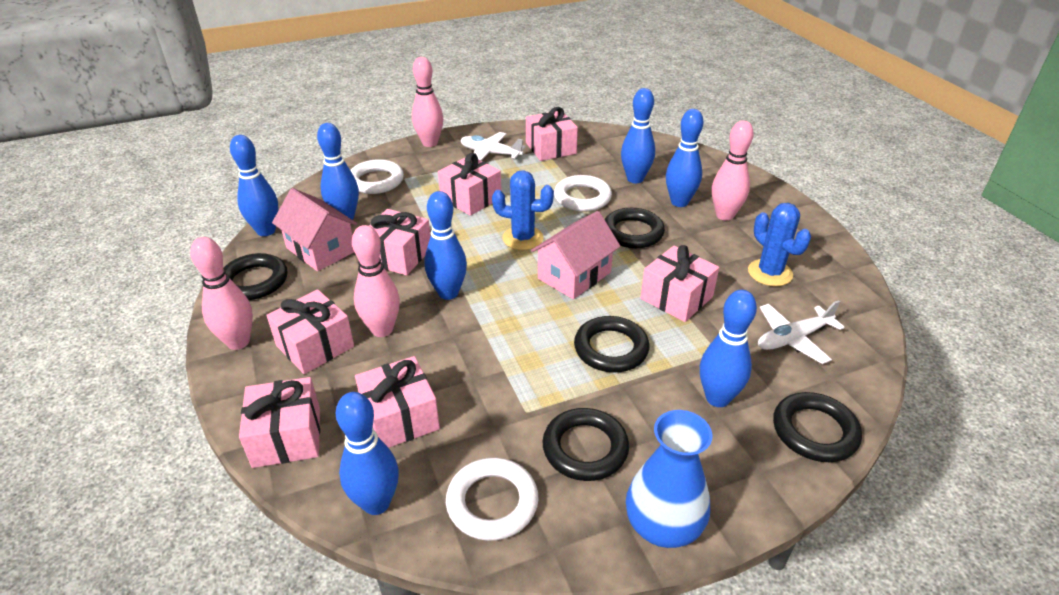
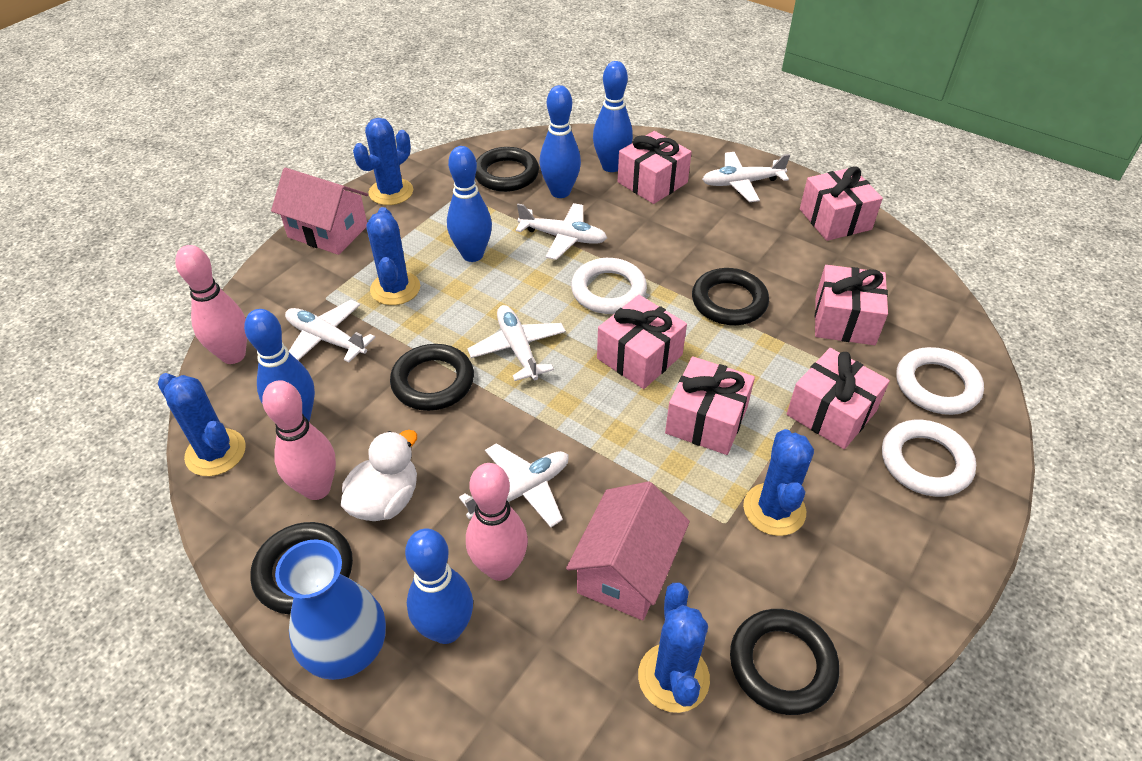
blue bowling pin: 7 -> 5
blue cactus: 2 -> 5
pink bowling pin: 4 -> 3
pink gift: 7 -> 6
white duck: 0 -> 1
white plane: 2 -> 5

